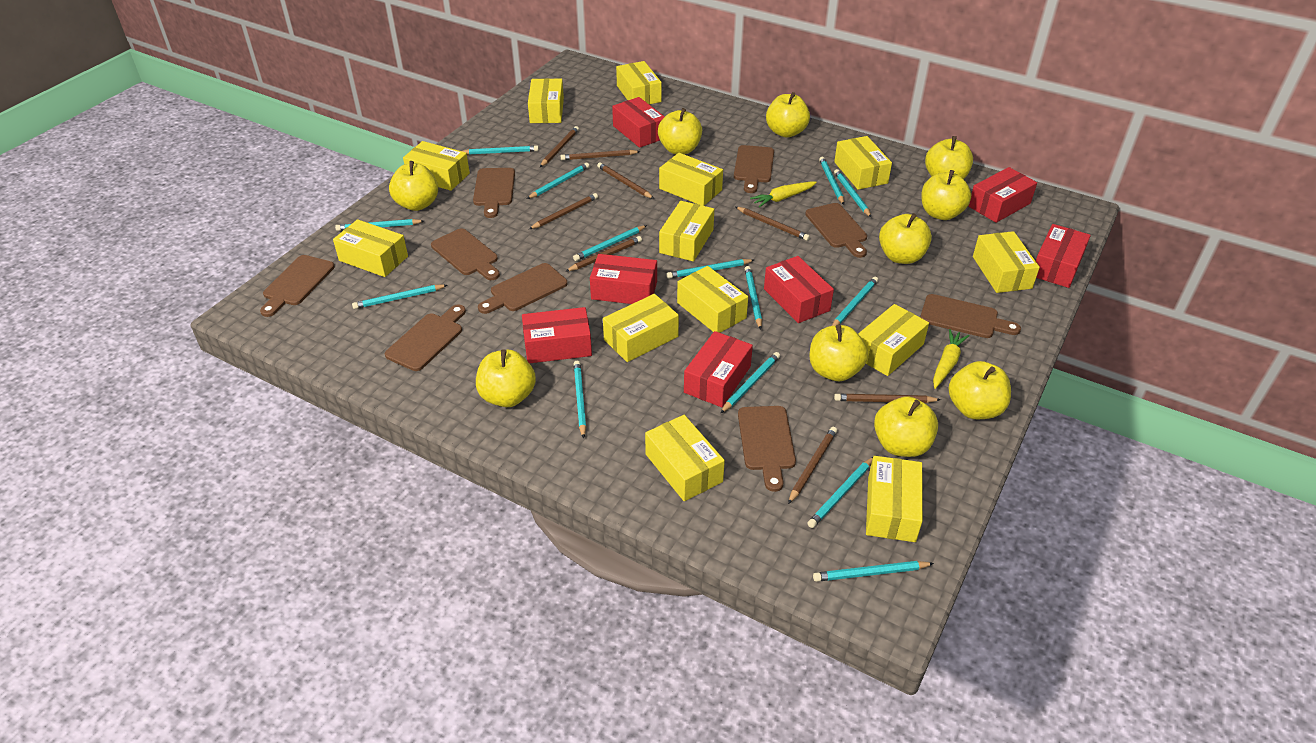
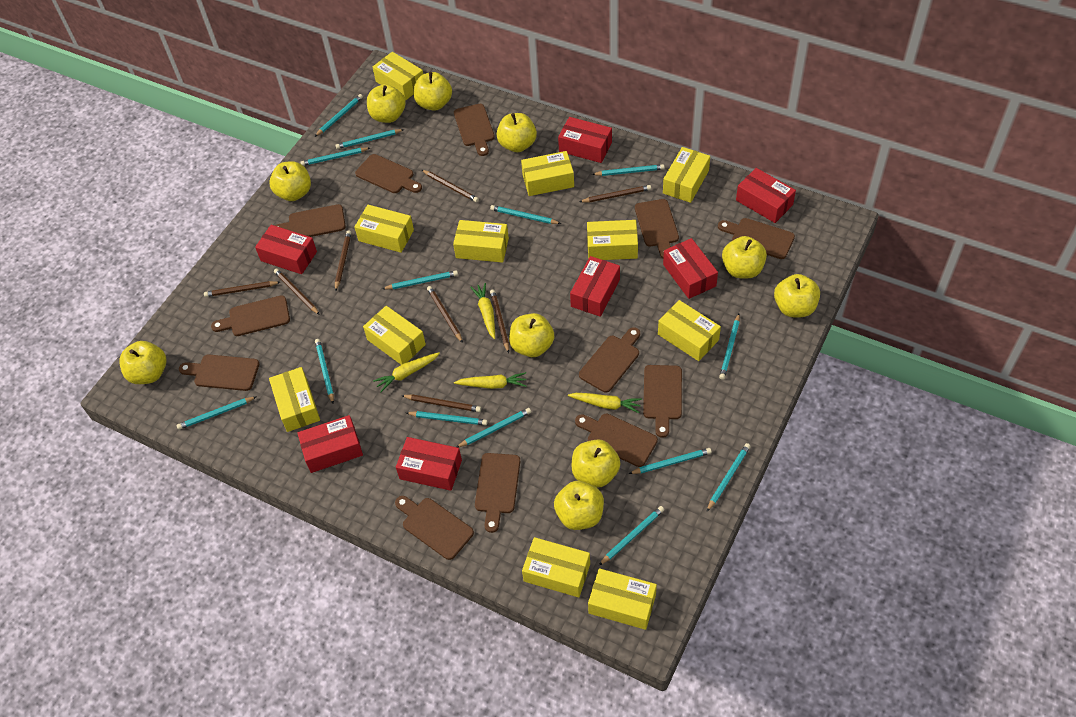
brown cutting board: 9 -> 12
yellow box: 13 -> 11
yellow carrot: 2 -> 4

